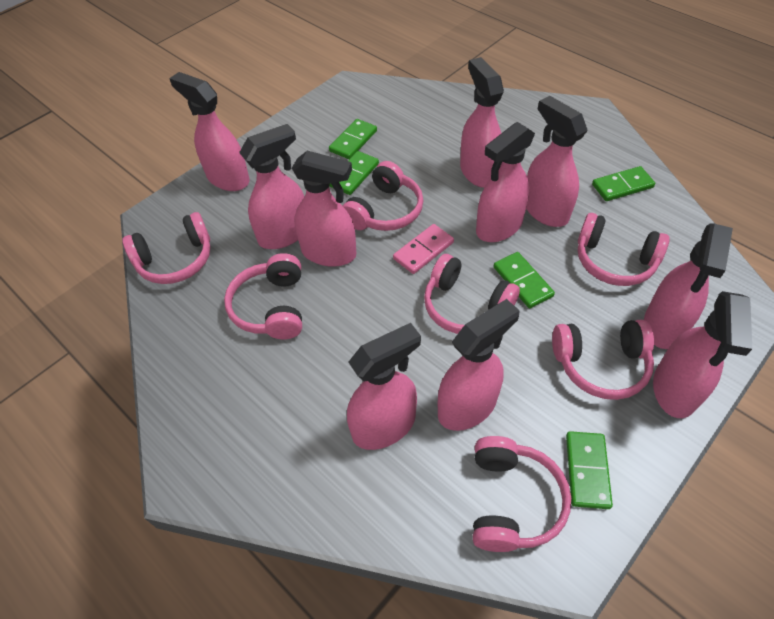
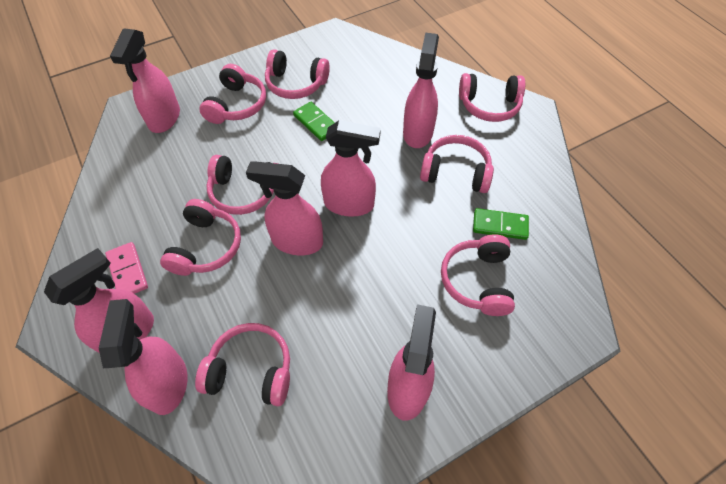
green domino: 5 -> 2
pink headphones: 7 -> 8
pink spray bottle: 10 -> 7

